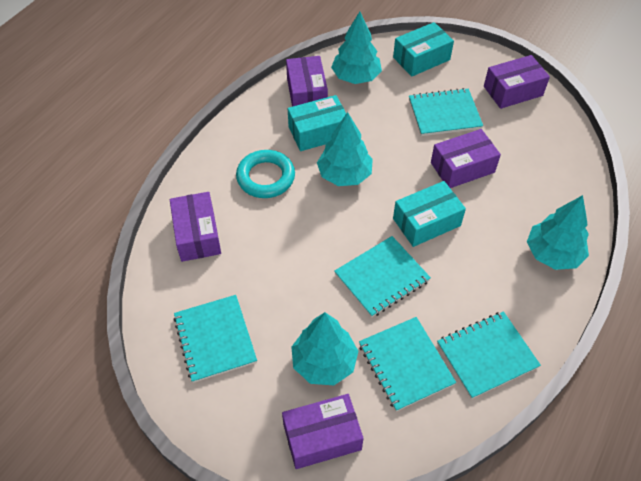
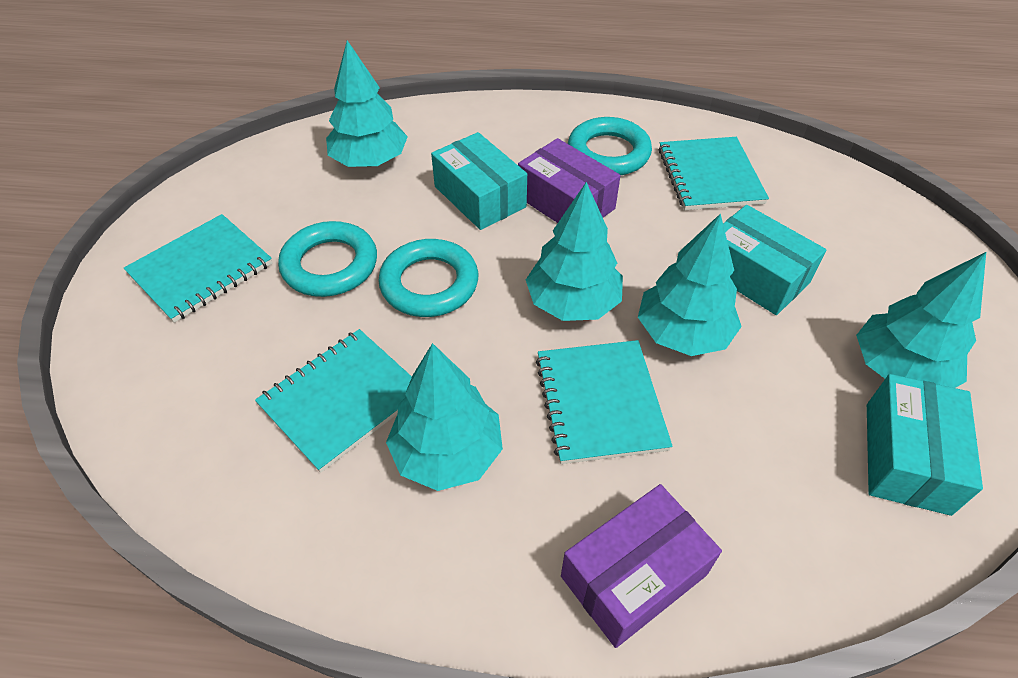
purple box: 5 -> 2
turquoise notebook: 5 -> 4
turquoise ring: 1 -> 3
turquoise tree: 4 -> 5

